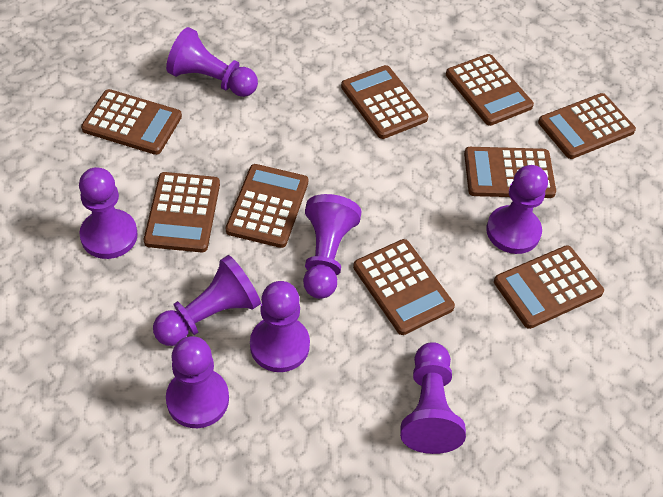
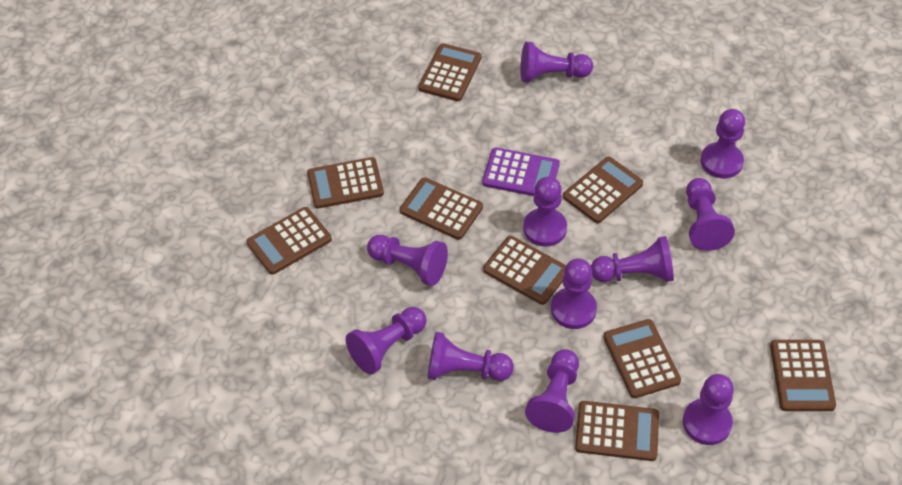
purple calculator: 0 -> 1
purple pawn: 8 -> 11

